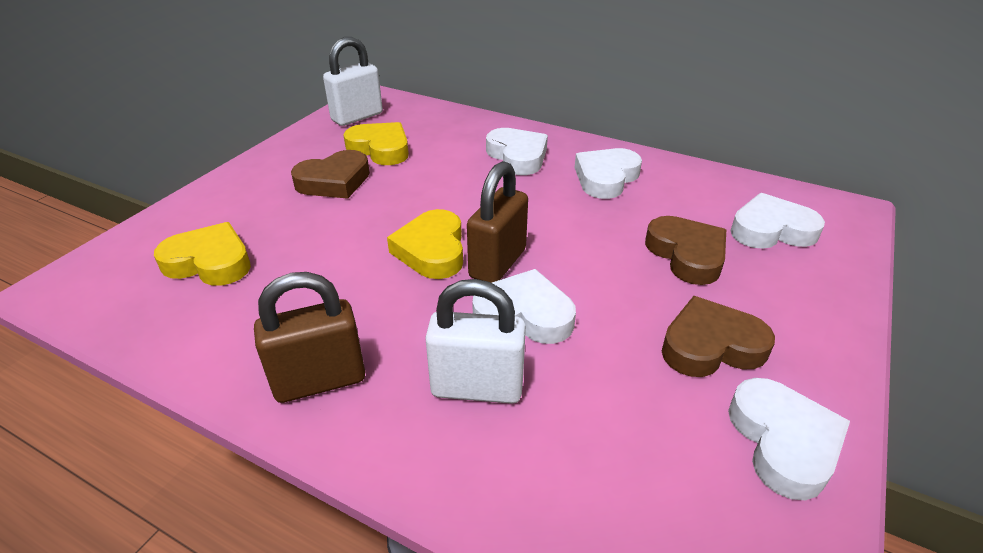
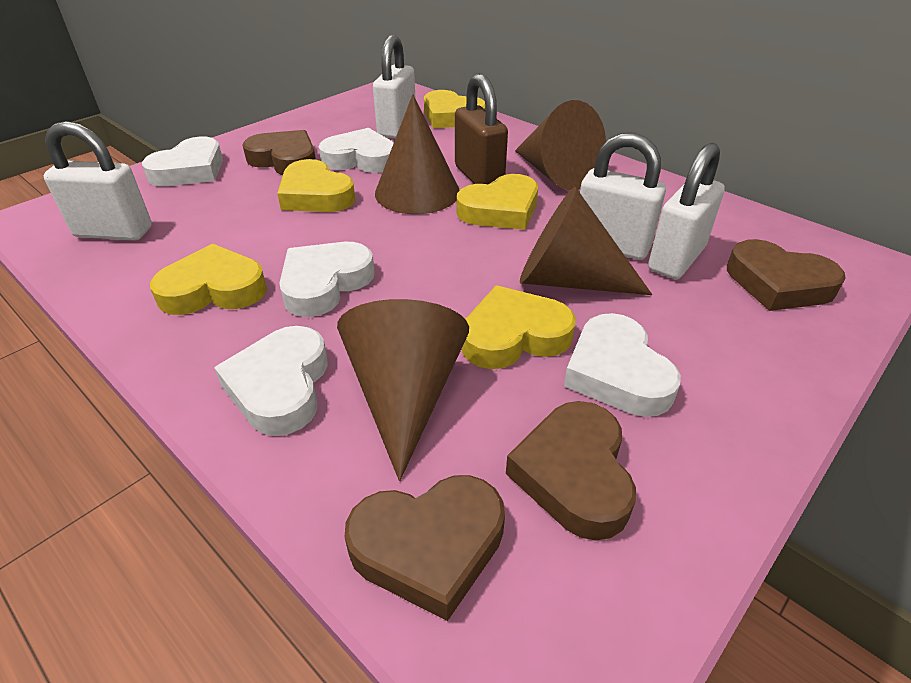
brown cone: 0 -> 4
brown heart: 3 -> 4
brown padlock: 2 -> 1
white padlock: 2 -> 4
yellow heart: 3 -> 5

